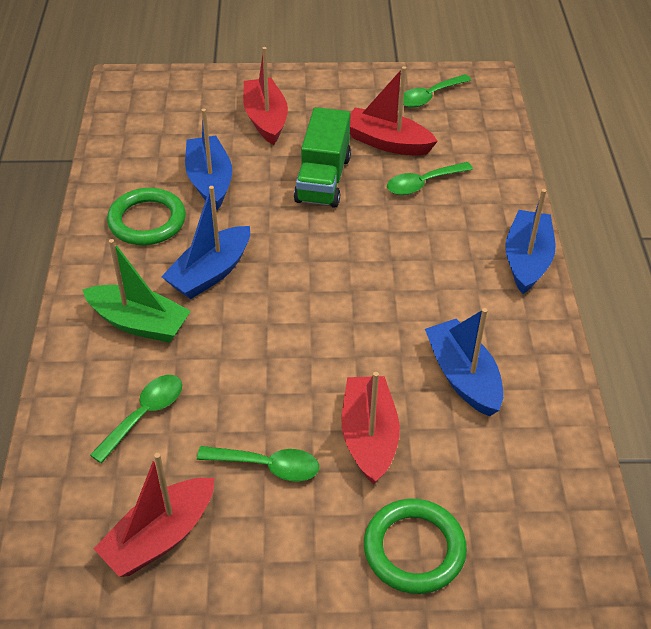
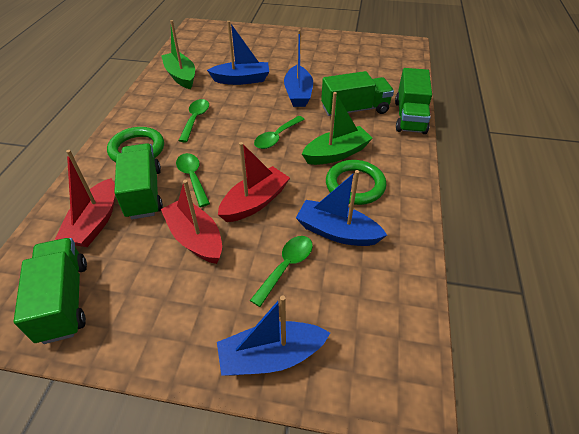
green boat: 1 -> 2
green truck: 1 -> 4
red boat: 4 -> 3

